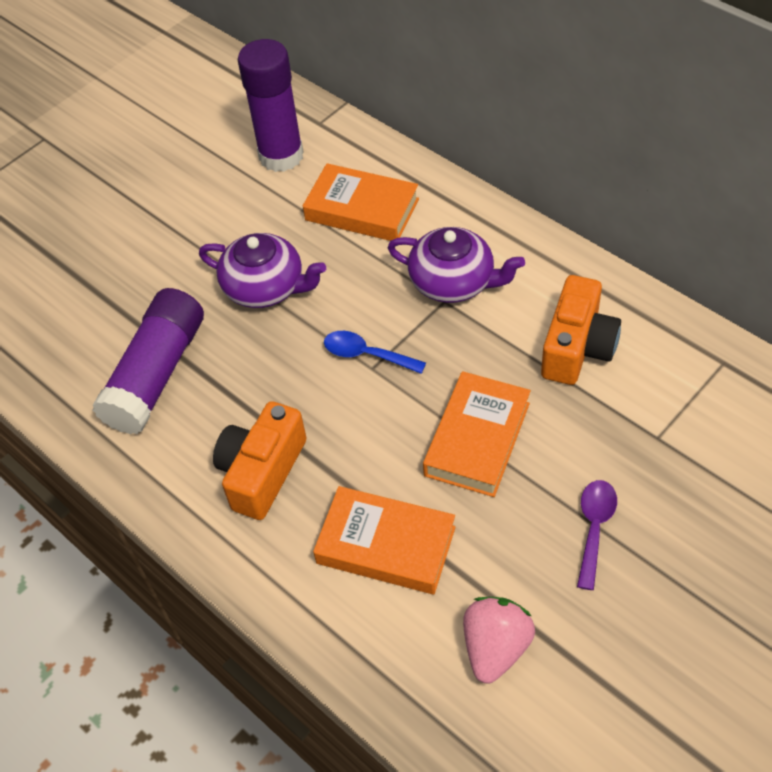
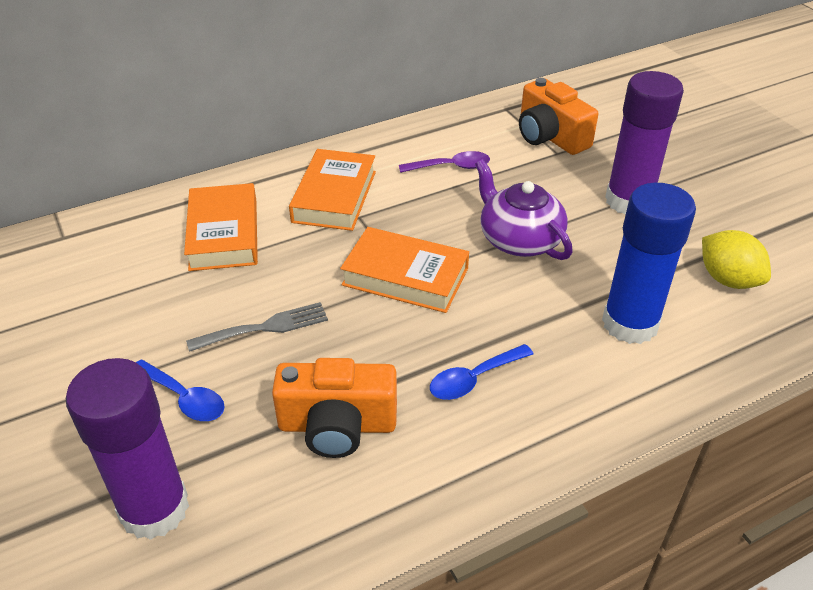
blue glue stick: 0 -> 1
blue spoon: 1 -> 2
grey fork: 0 -> 1
pink strawberry: 1 -> 0
purple teapot: 2 -> 1
yellow lemon: 0 -> 1

